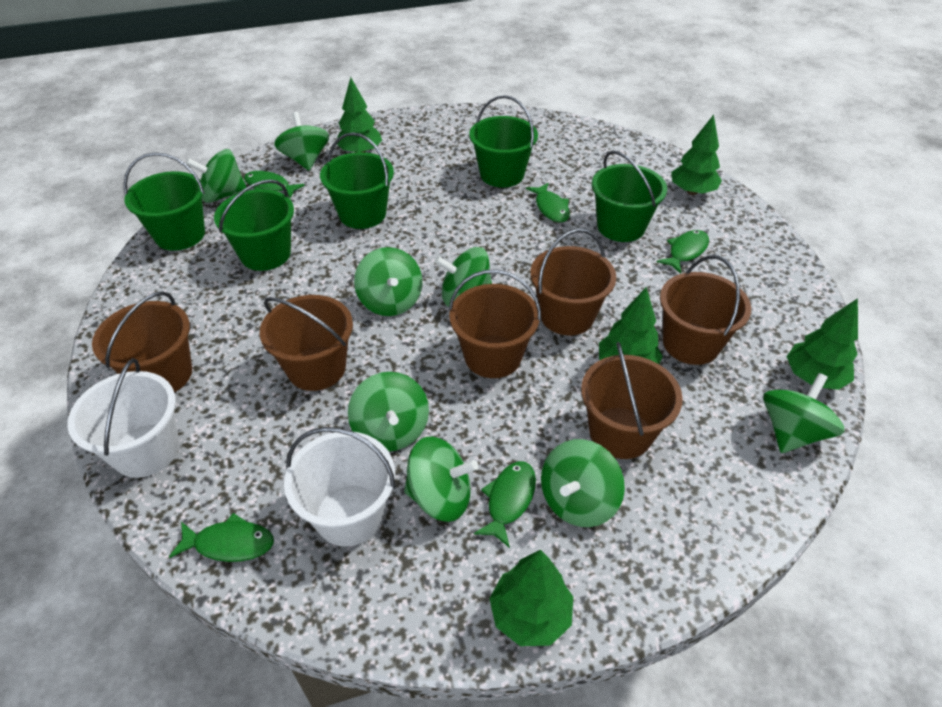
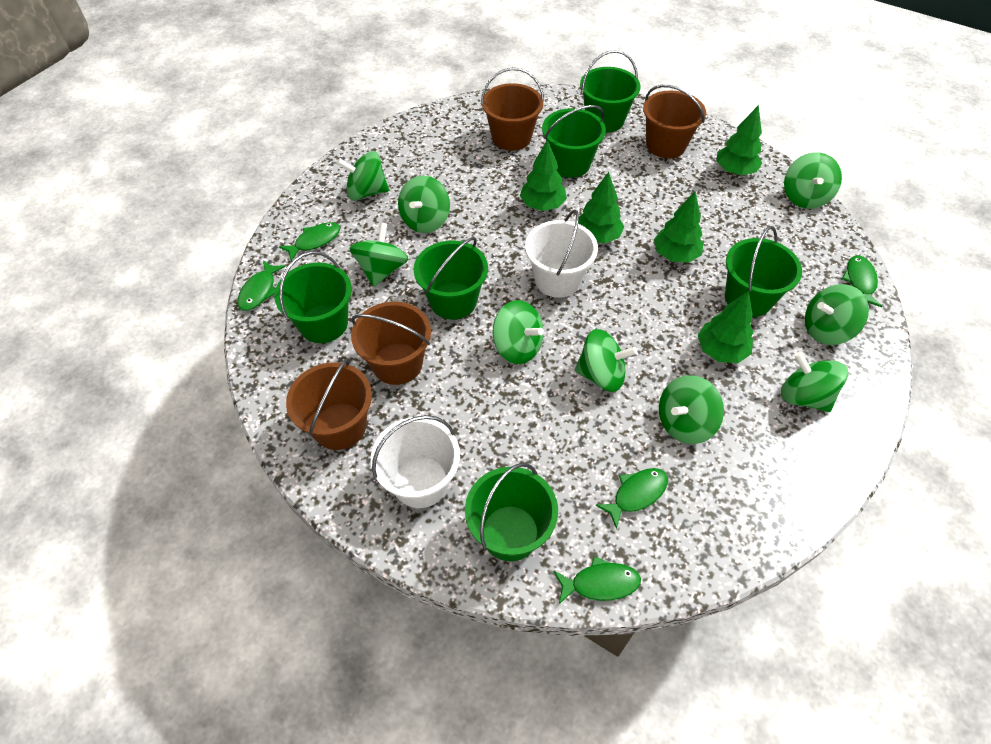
brown bucket: 6 -> 4
green bucket: 5 -> 6
green spinning top: 8 -> 9

